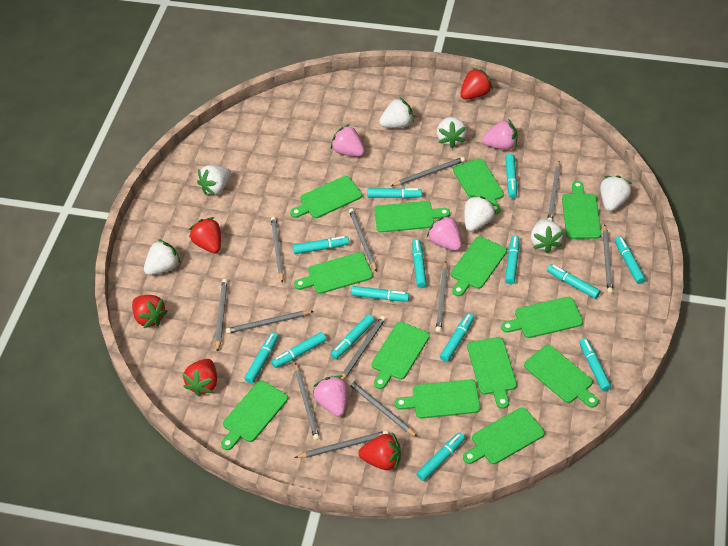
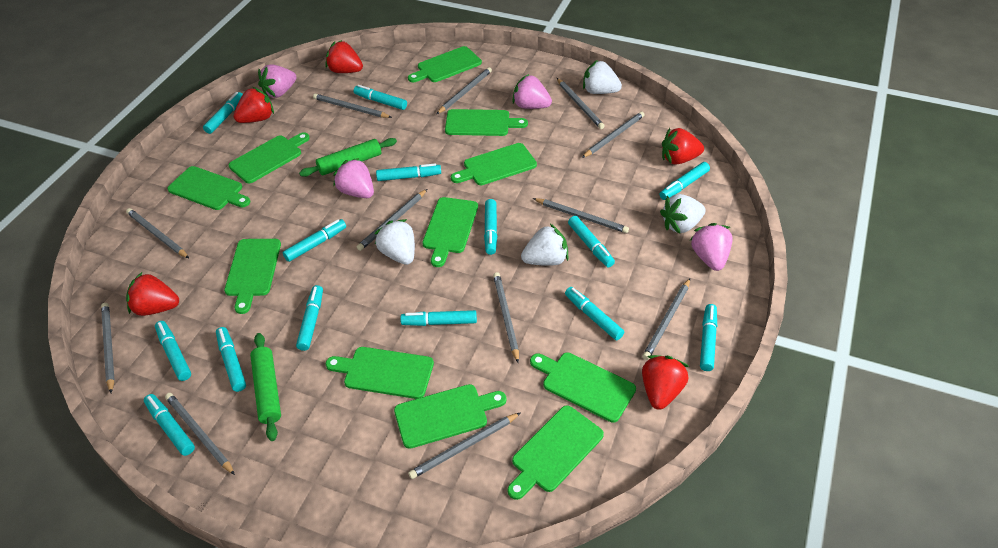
green cutting board: 13 -> 11
green rolling pin: 0 -> 2
white strawberry: 7 -> 4

